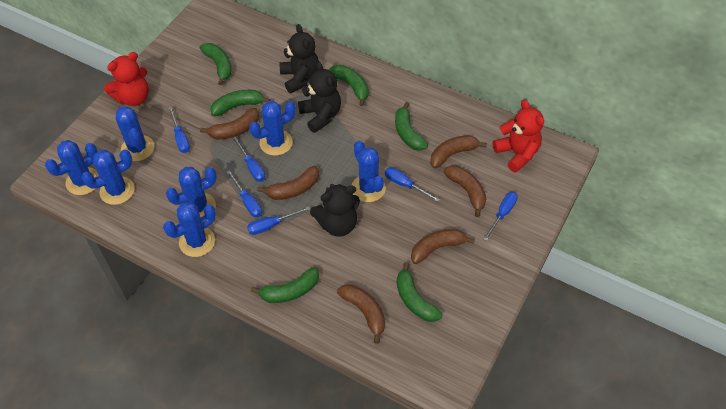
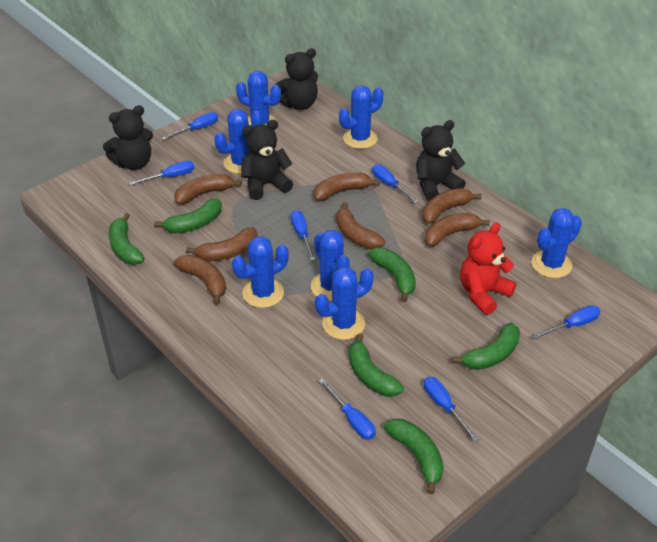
black teddy bear: 3 -> 4
blue screwdriver: 6 -> 7
brown banana: 6 -> 7
red teddy bear: 2 -> 1

